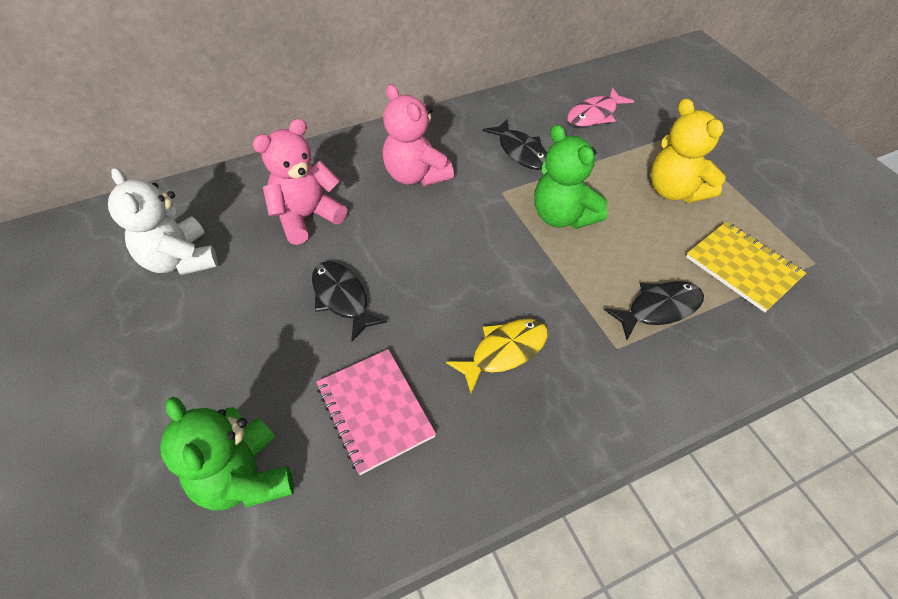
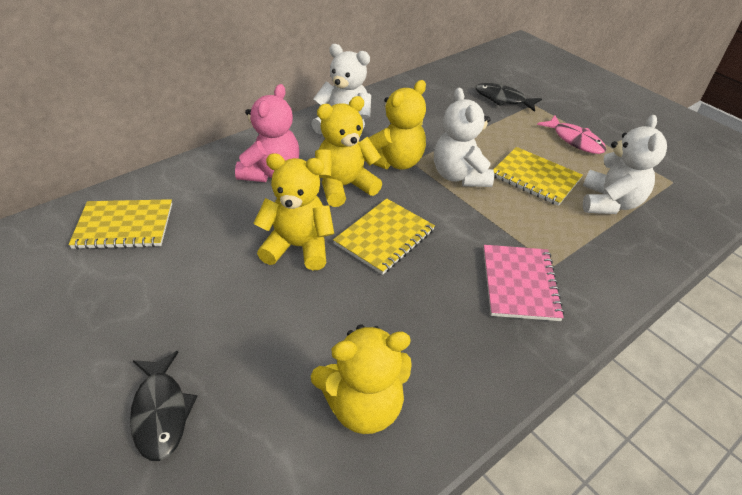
black fish: 3 -> 2
green teddy bear: 2 -> 0
pink teddy bear: 2 -> 1
white teddy bear: 1 -> 3
yellow fish: 1 -> 0
yellow notebook: 1 -> 3
yellow teddy bear: 1 -> 4

